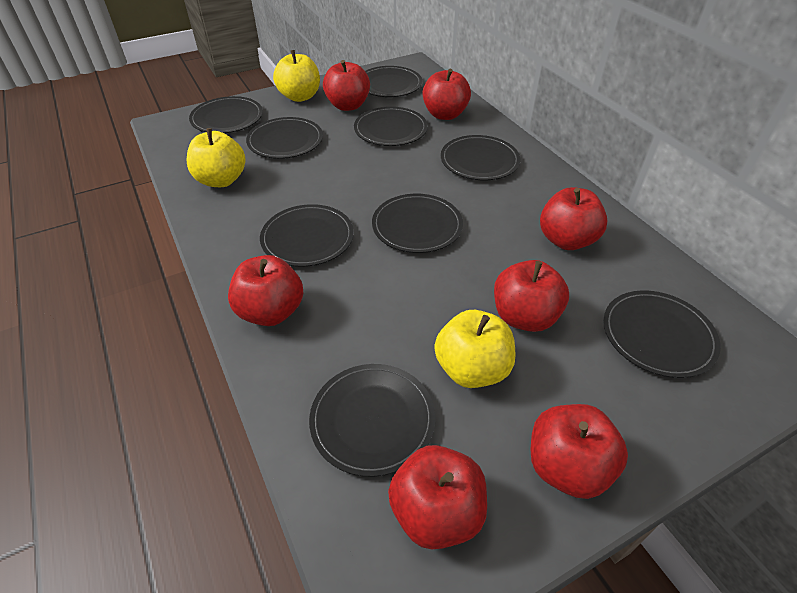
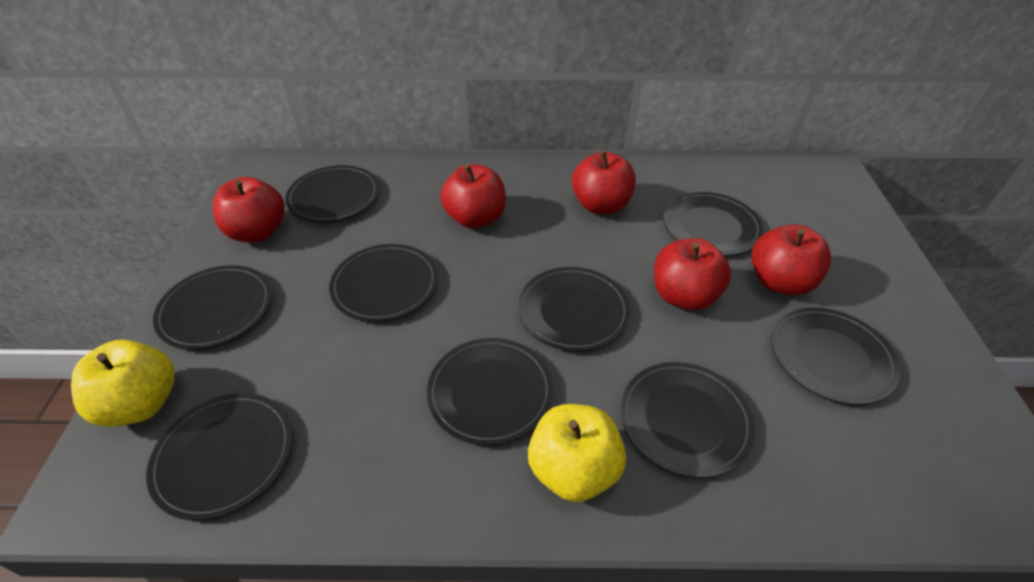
red apple: 7 -> 5
yellow apple: 3 -> 2

